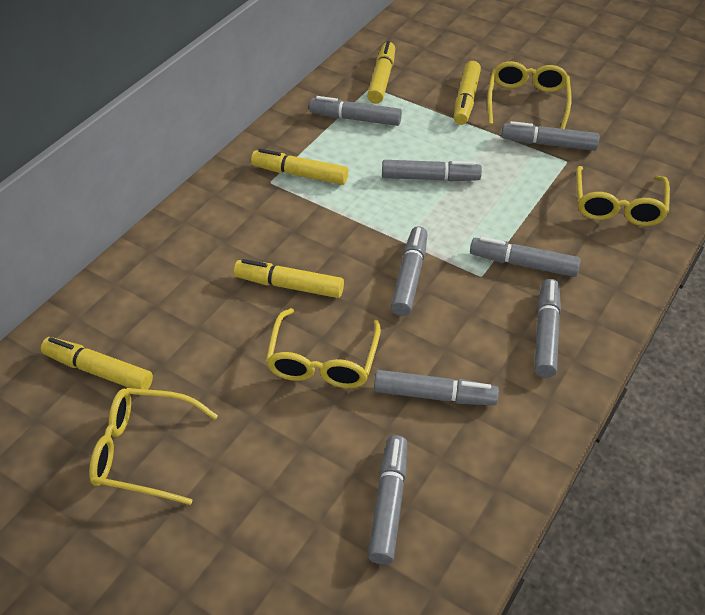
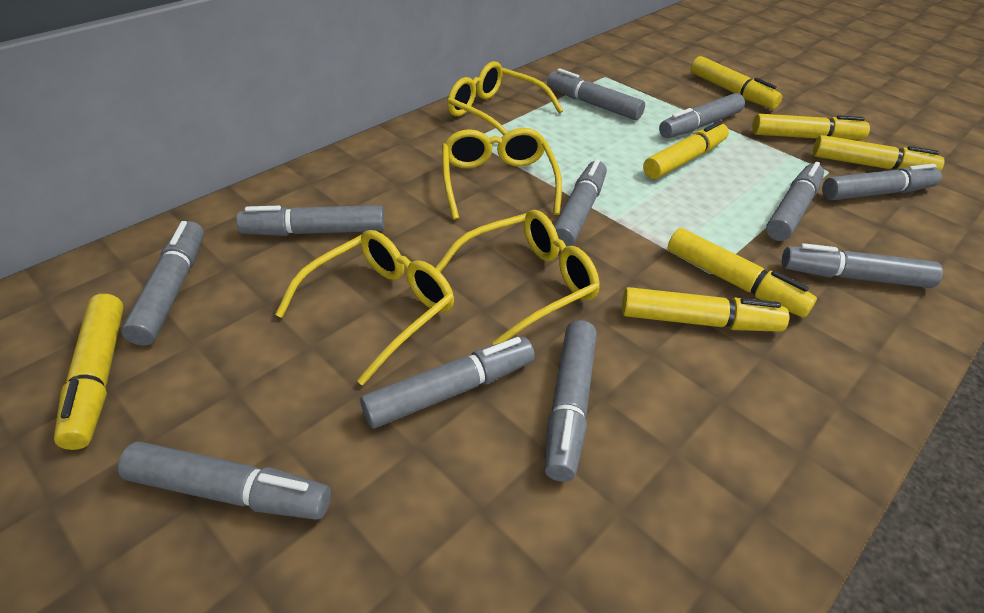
grey marker: 8 -> 11
yellow marker: 5 -> 7

